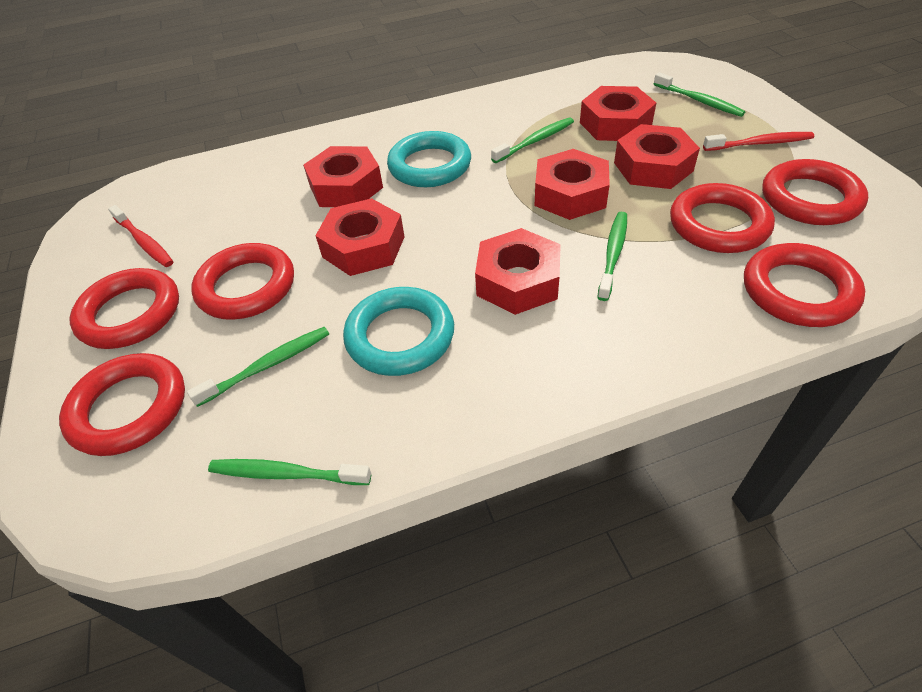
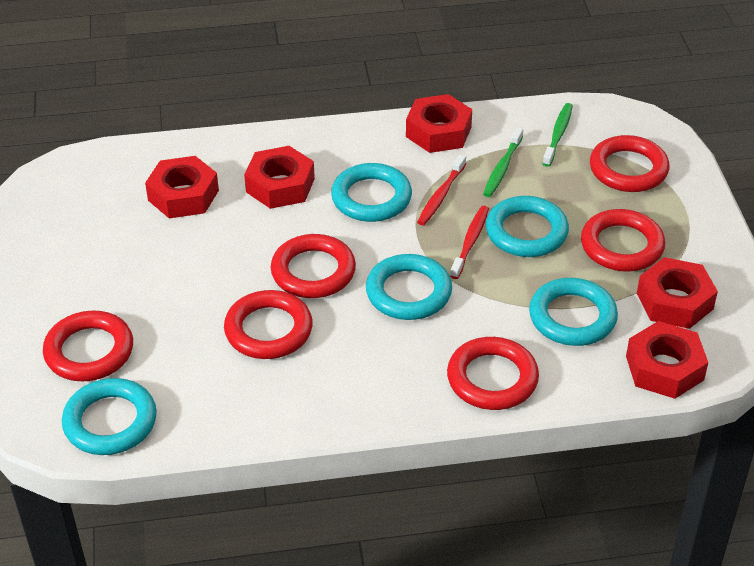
green toothbrush: 5 -> 2
red nut: 6 -> 5
turquoise ring: 2 -> 5

